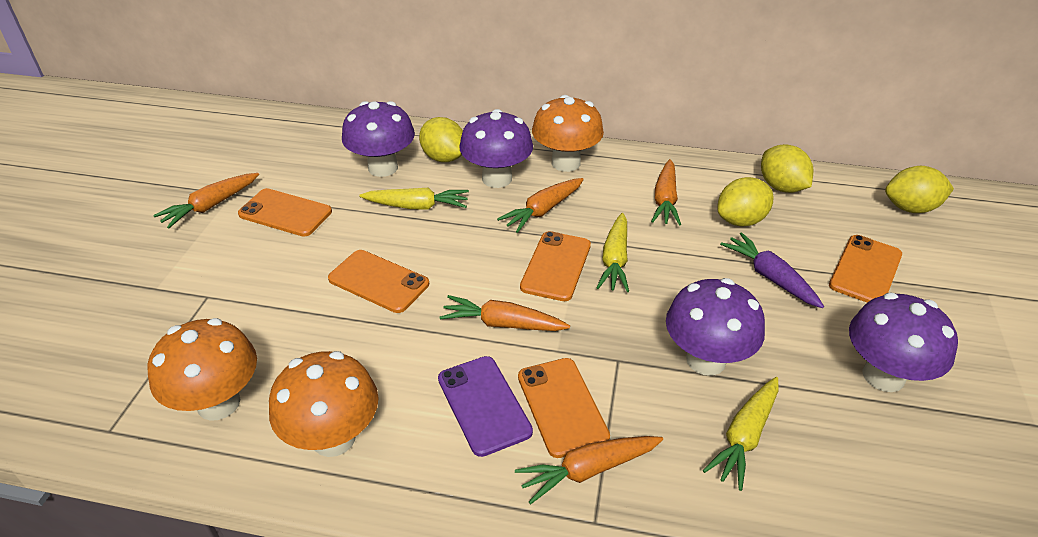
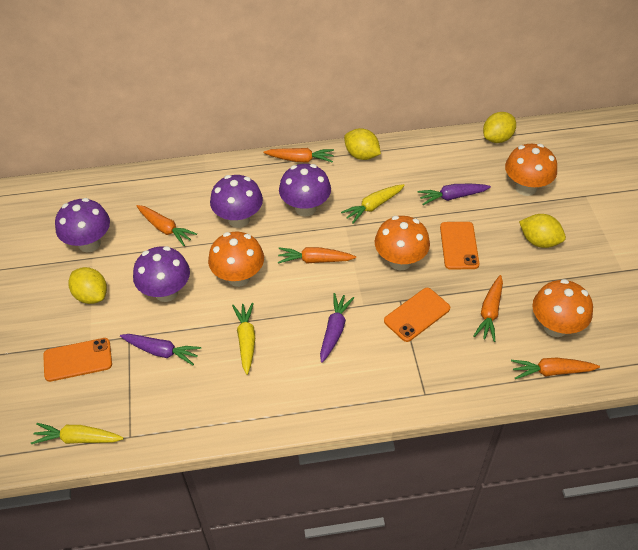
orange mushroom: 3 -> 4
orange phone: 5 -> 3
purple carrot: 1 -> 3
purple phone: 1 -> 0

